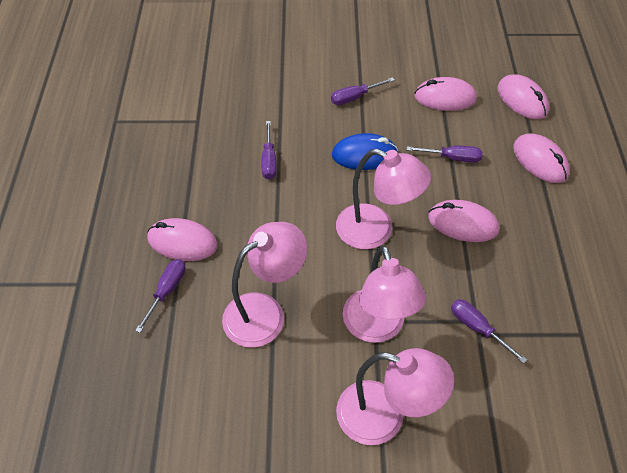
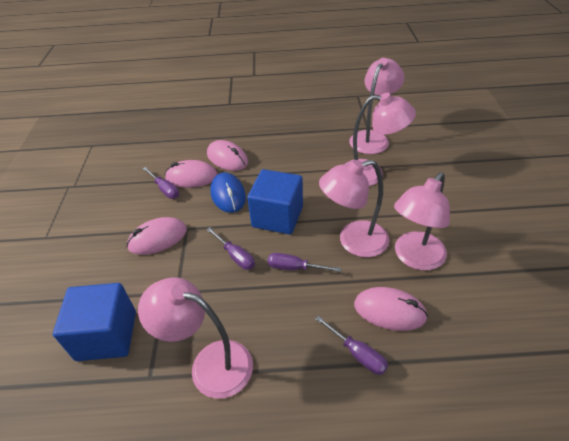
blue cube: 0 -> 2
pink lamp: 4 -> 5
pink mouse: 5 -> 4
purple screwdriver: 5 -> 4

